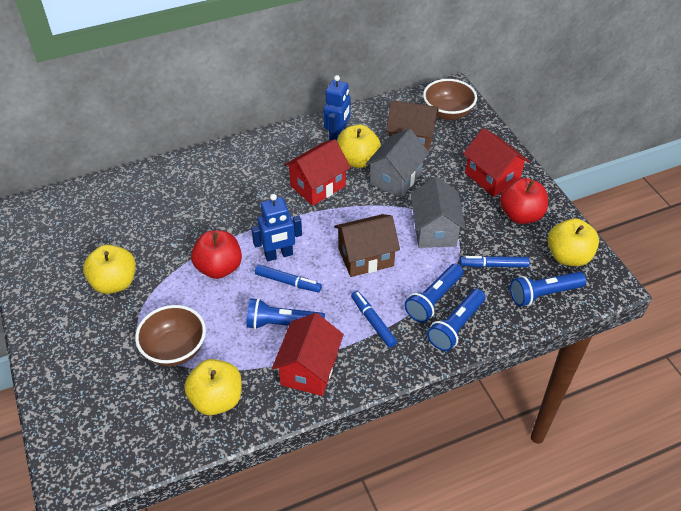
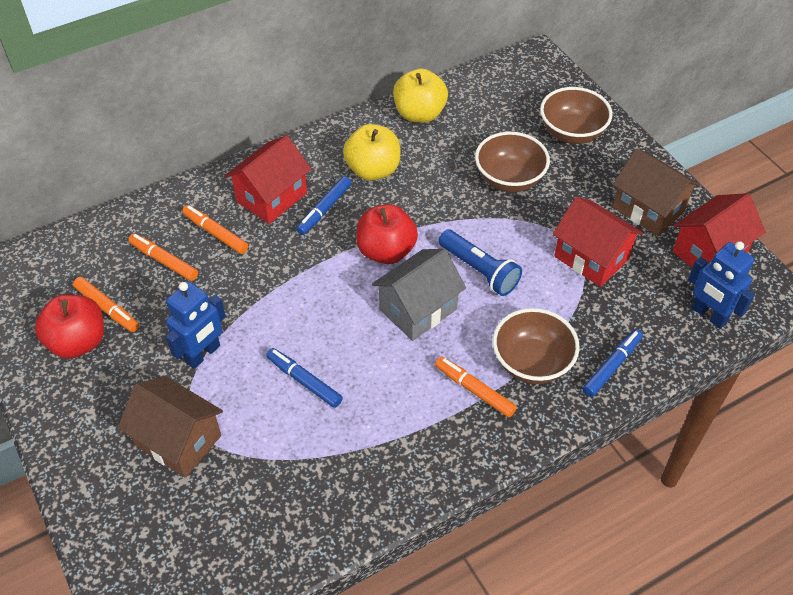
blue flashlight: 4 -> 1
brown bowl: 2 -> 3
grey house: 2 -> 1
orange marker: 0 -> 4
yellow apple: 4 -> 2

